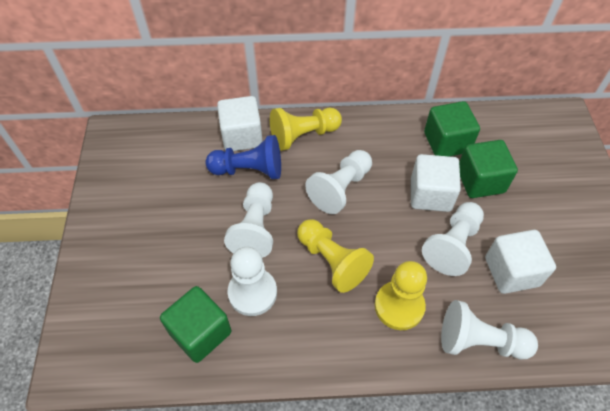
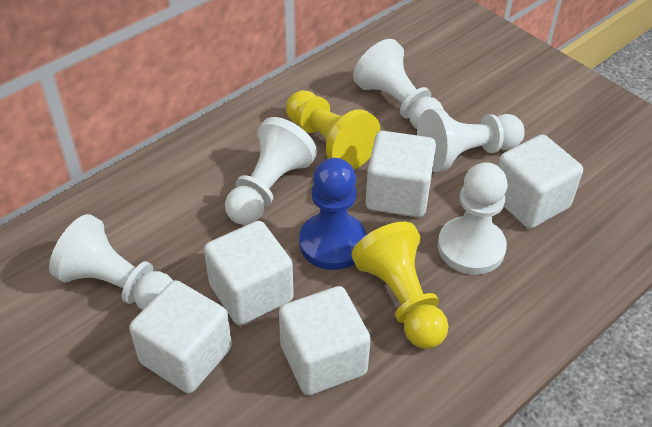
green cube: 3 -> 0
white cube: 3 -> 5
yellow pawn: 3 -> 2

